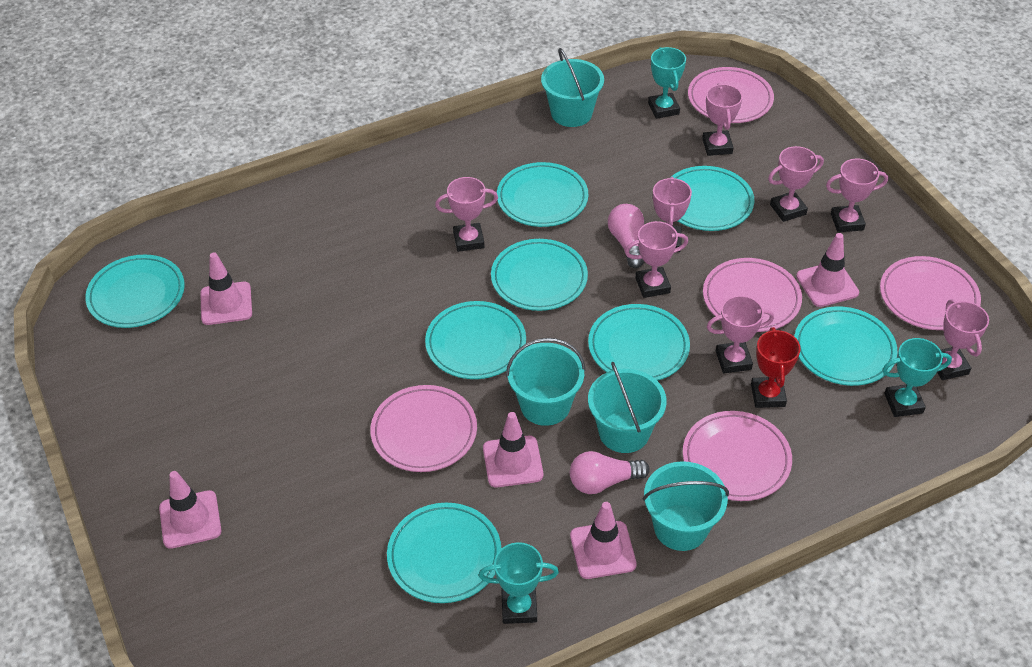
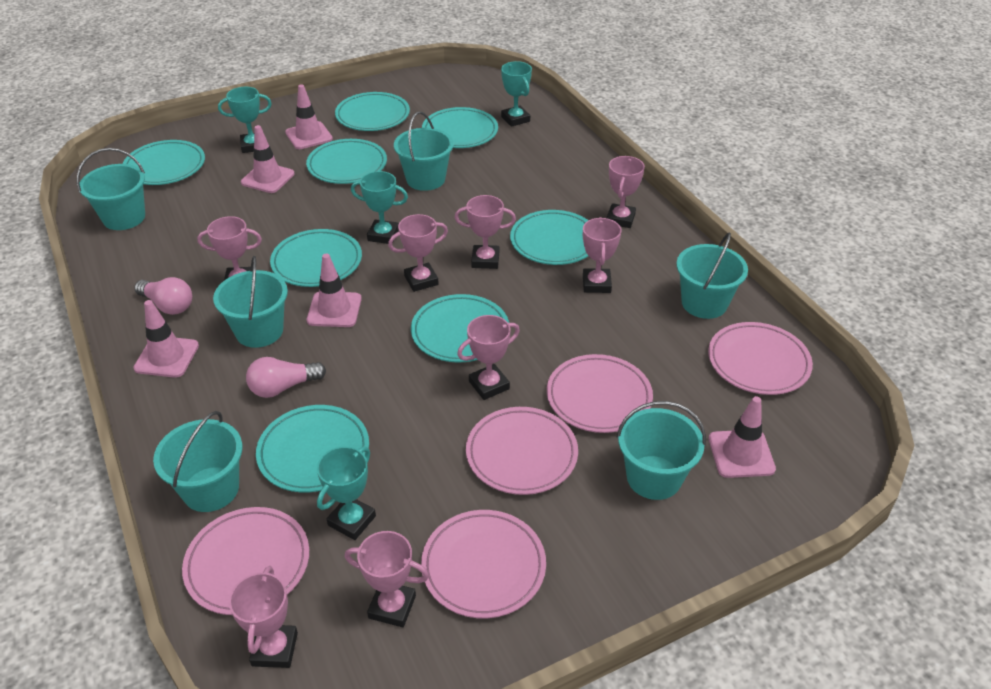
red trophy: 1 -> 0
turquoise bucket: 4 -> 6
turquoise trophy: 3 -> 4

